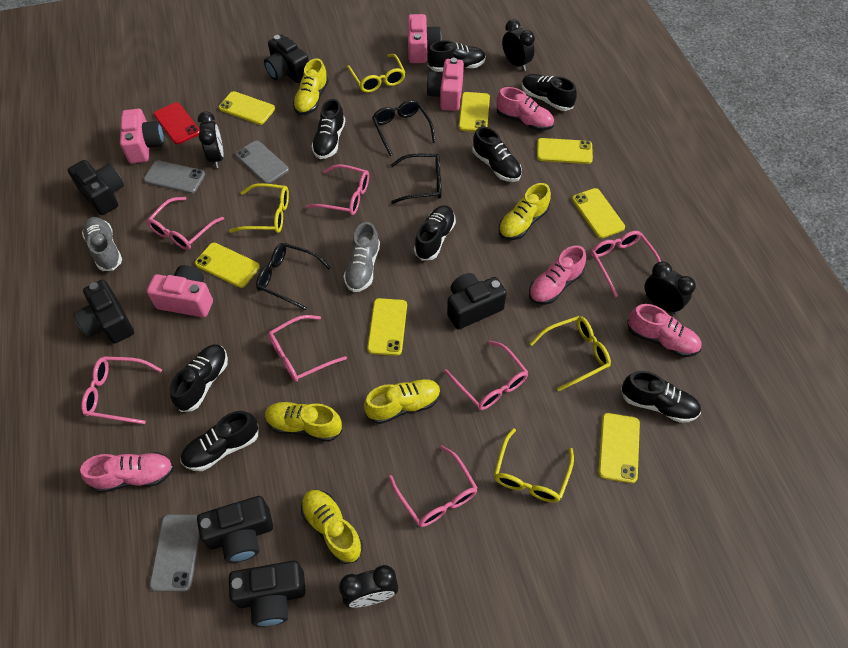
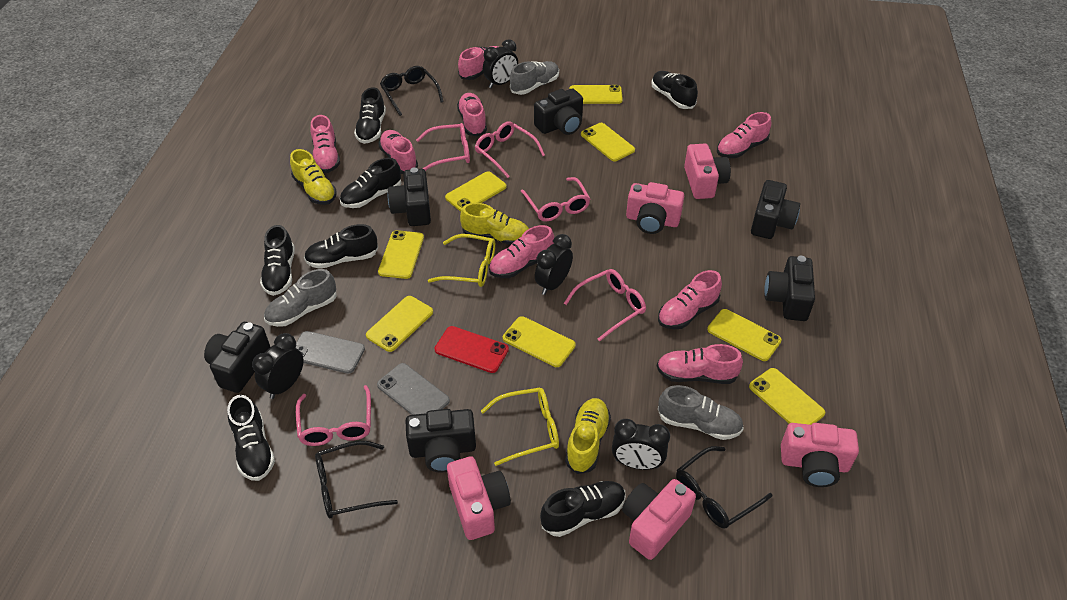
black shoe: 8 -> 7
grey phone: 3 -> 2
grey shoe: 2 -> 3
pink camera: 4 -> 5
pink glasses: 7 -> 5
pink shoe: 4 -> 8
yellow glasses: 4 -> 2
yellow phone: 7 -> 8
yellow shoe: 5 -> 3

